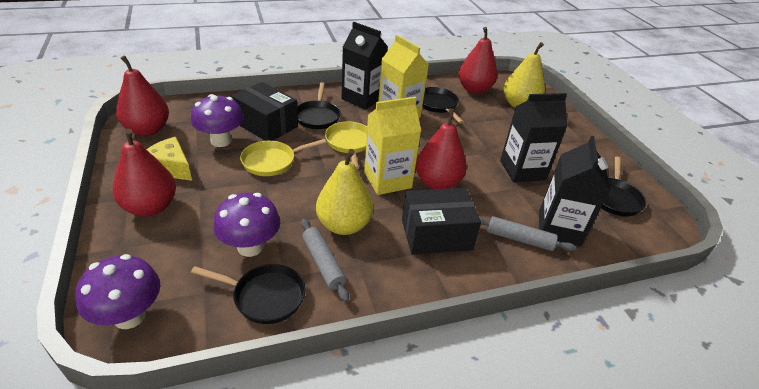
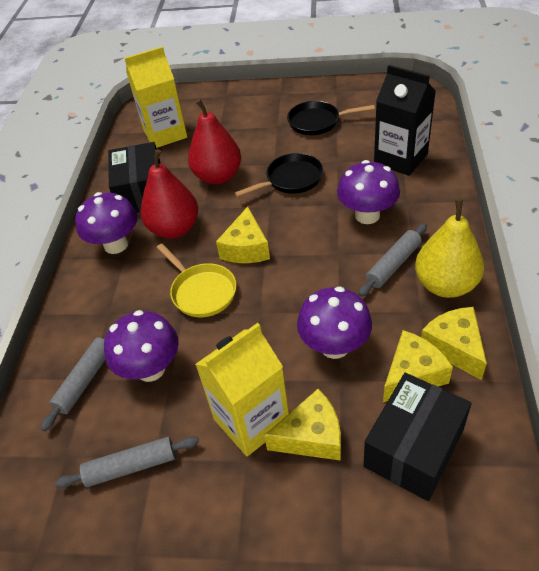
black carton: 3 -> 1
black pan: 4 -> 2
grey rolling pin: 2 -> 3
purple mushroom: 3 -> 4
red pear: 4 -> 2
yellow cheese: 1 -> 4
yellow pan: 2 -> 1
yellow pear: 2 -> 1

